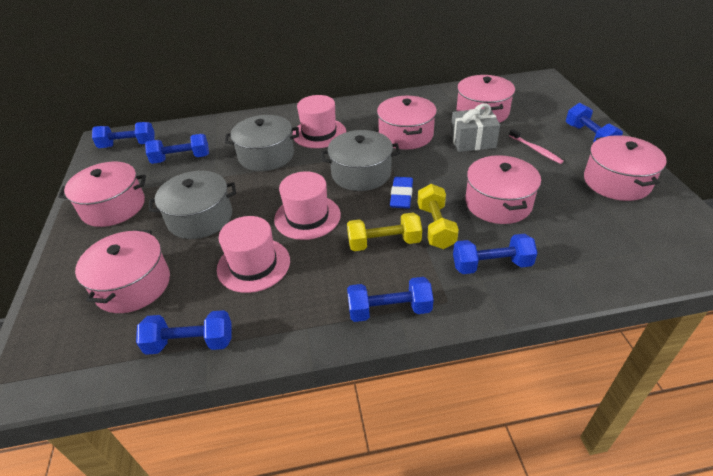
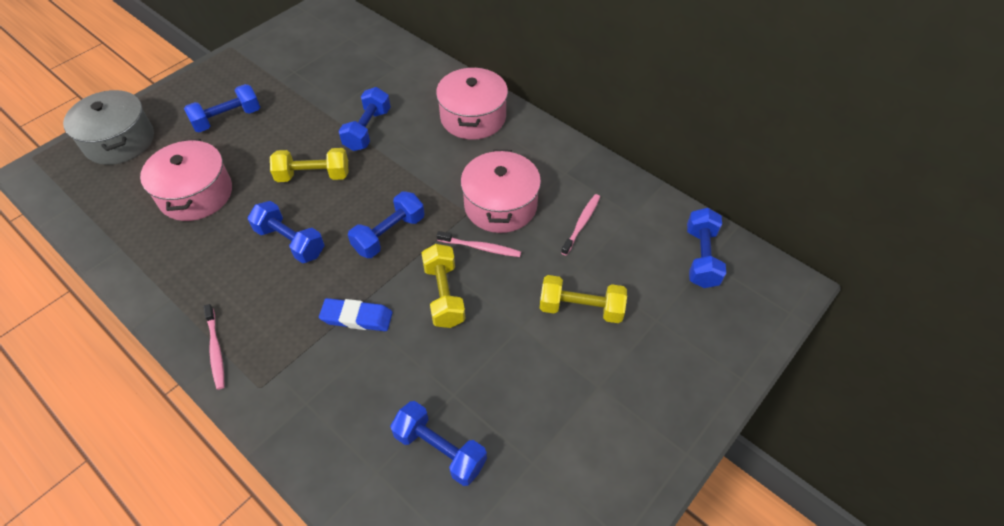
grey gift: 1 -> 0
grey pot: 3 -> 1
pink hat: 3 -> 0
pink pot: 6 -> 3
pink toothbrush: 1 -> 3
yellow dumbbell: 2 -> 3

